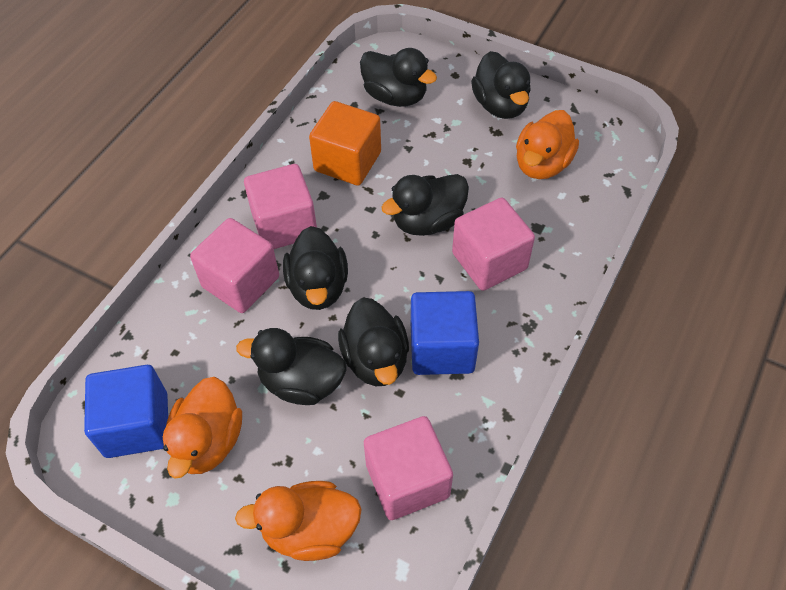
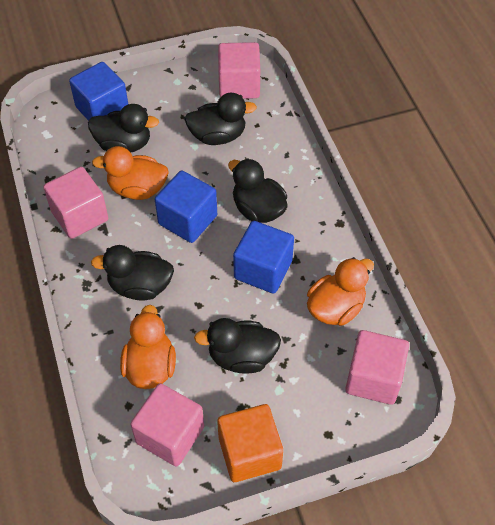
black duck: 6 -> 5
blue cube: 2 -> 3

